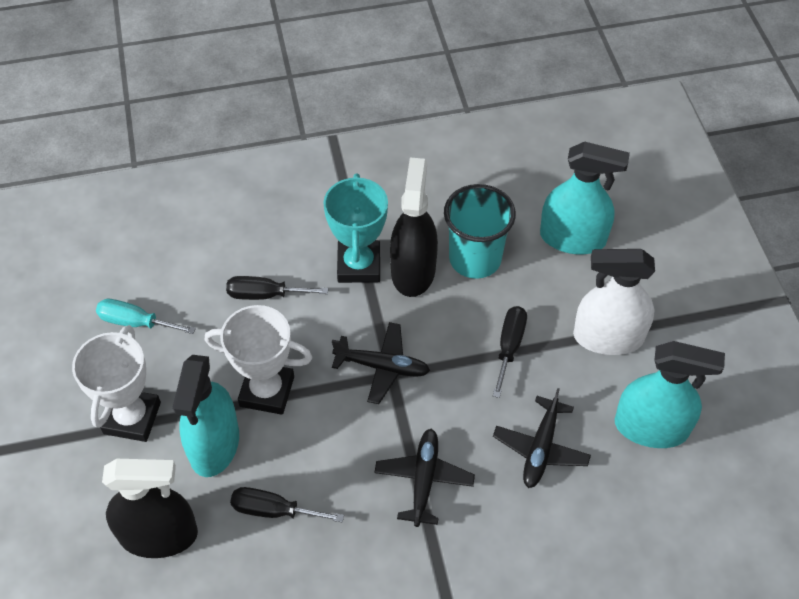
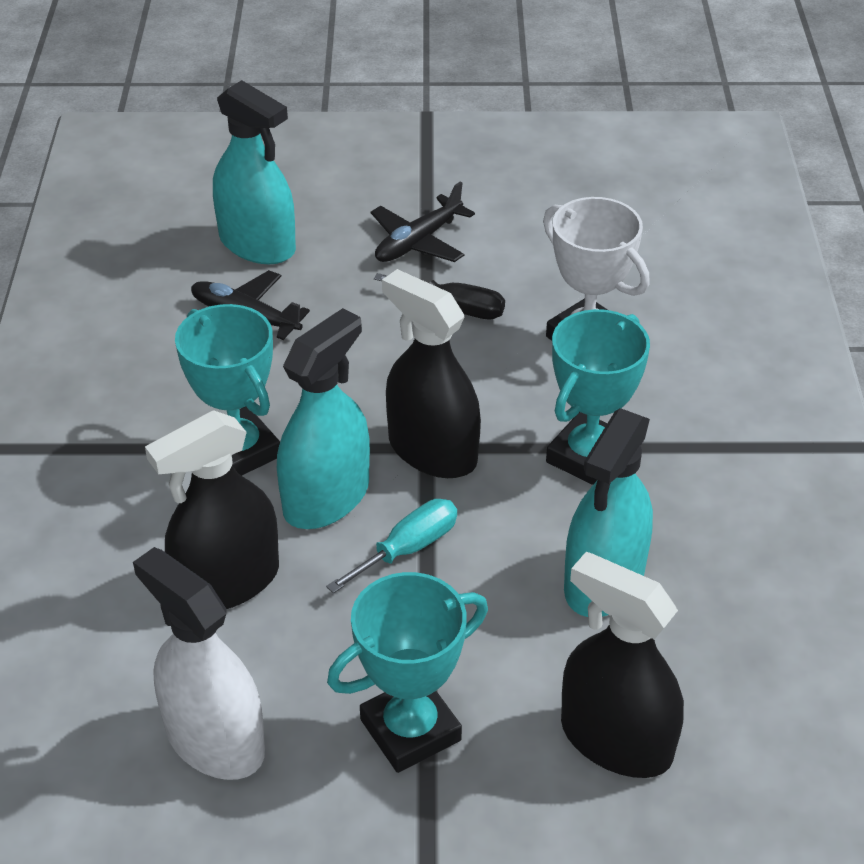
black plane: 3 -> 2
black screwdriver: 3 -> 1
black spray bottle: 2 -> 3
turquoise cup: 1 -> 0
turquoise trophy: 1 -> 3
white trophy: 2 -> 1

